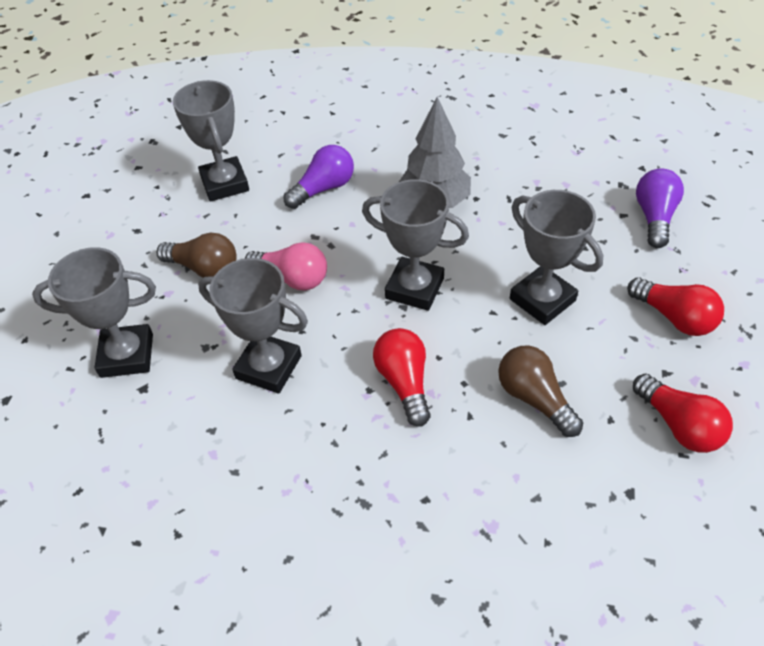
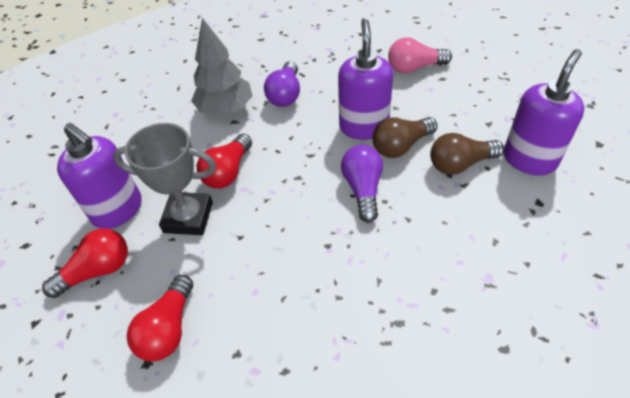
grey trophy: 5 -> 1
purple soap dispenser: 0 -> 3

